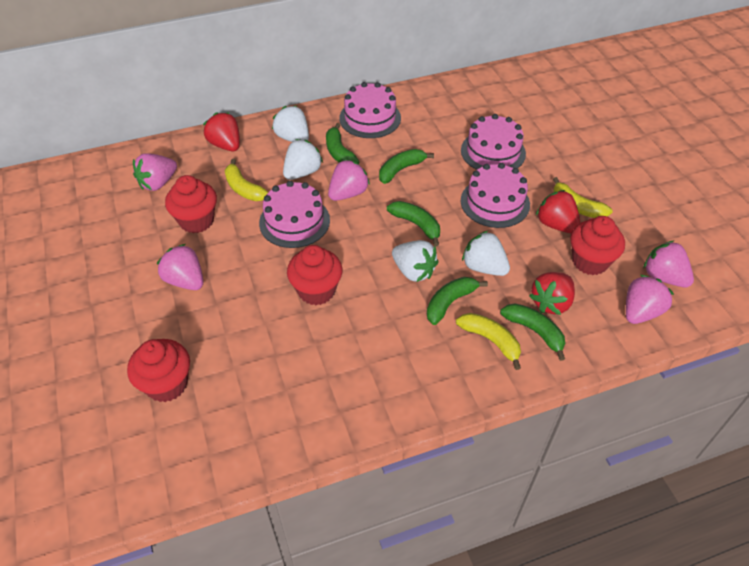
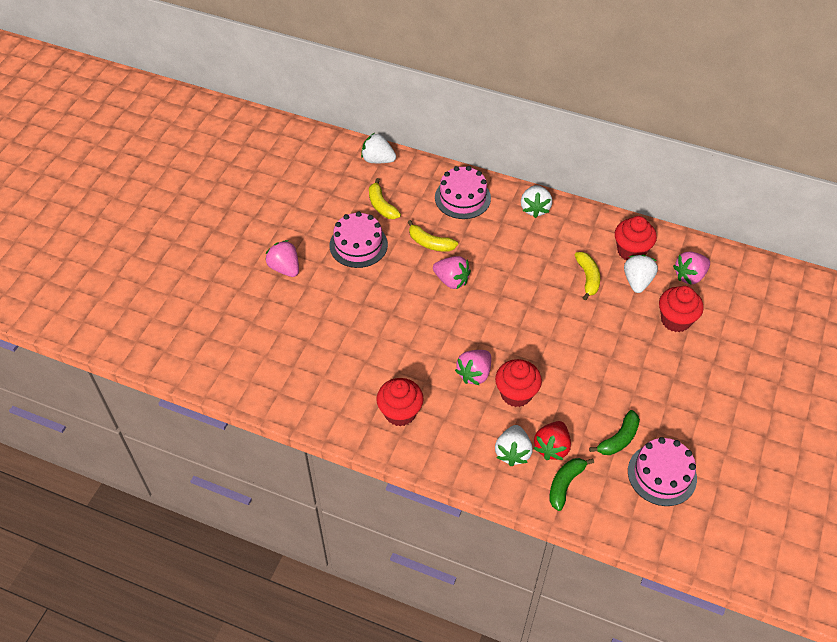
green banana: 5 -> 2
pink cake: 4 -> 3
pink strawberry: 5 -> 4
red strawberry: 3 -> 1

